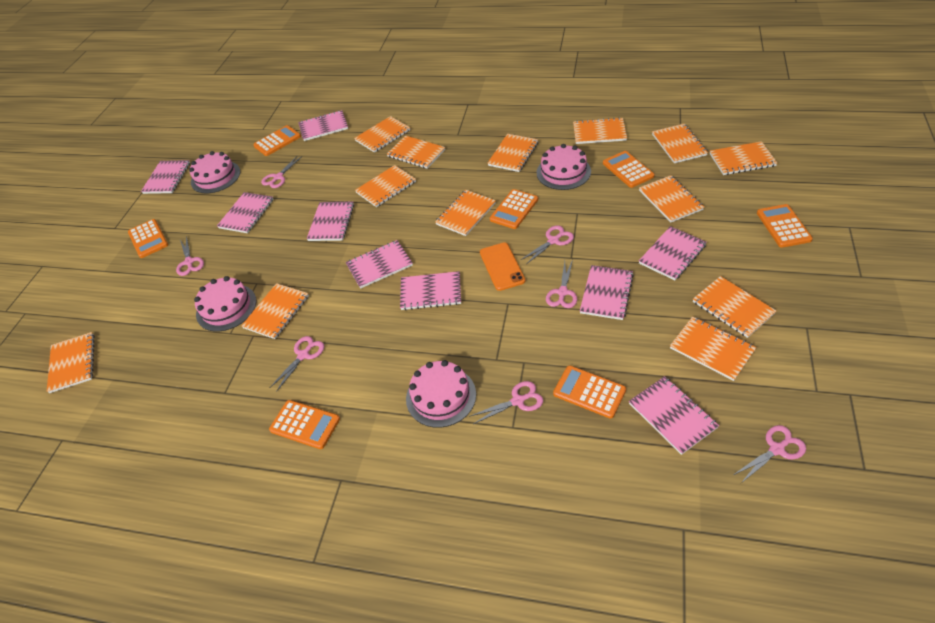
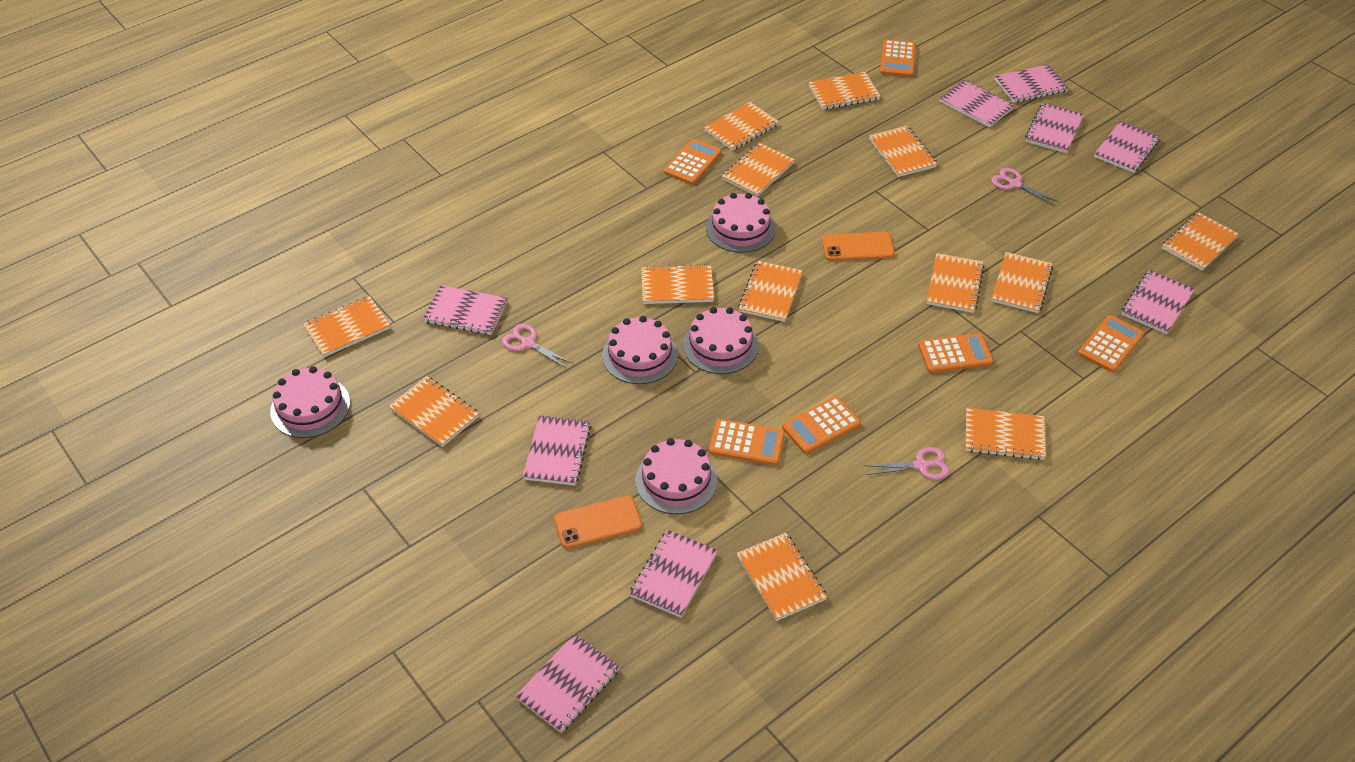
orange calculator: 7 -> 6
orange phone: 1 -> 2
pink cake: 4 -> 5
pink scissors: 7 -> 3

